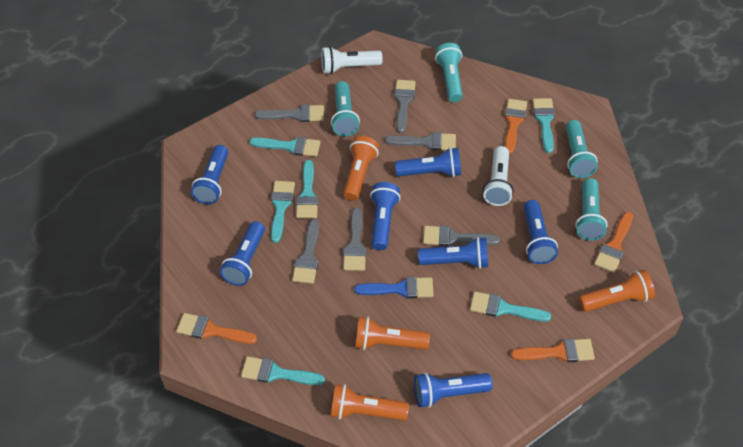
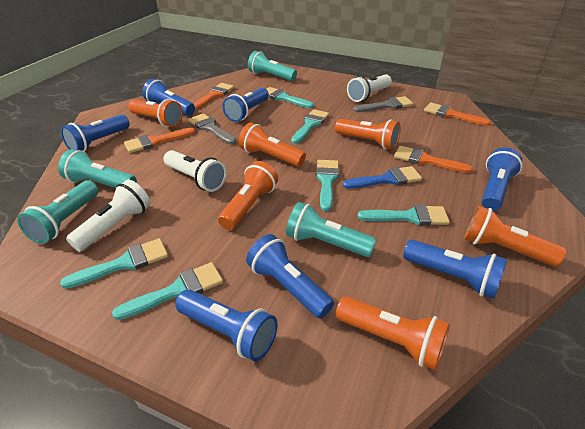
grey brush: 6 -> 2
orange flashlight: 4 -> 6
white flashlight: 2 -> 3

